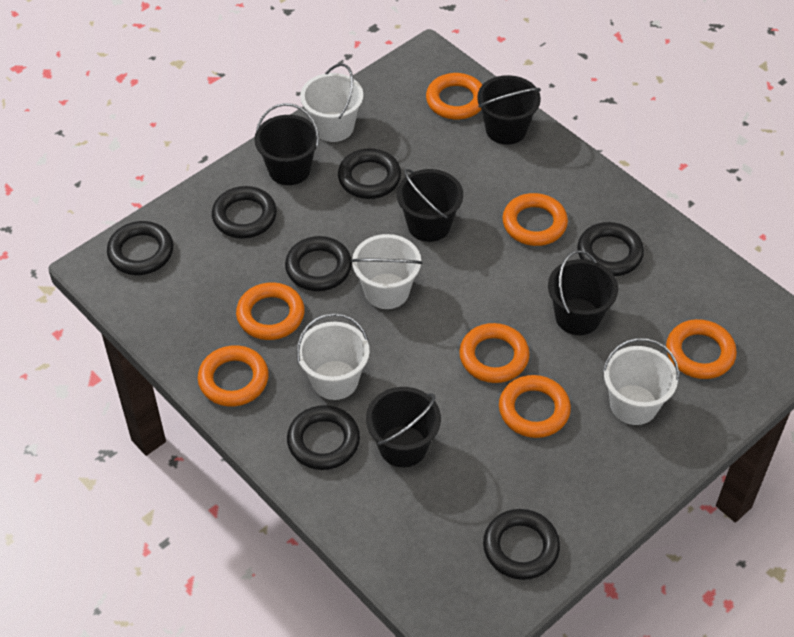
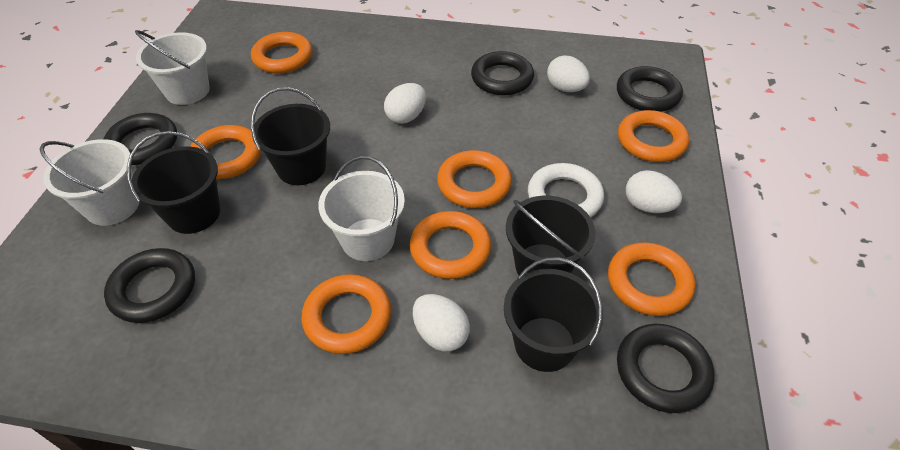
black bucket: 5 -> 4
black ring: 7 -> 5
white bucket: 4 -> 3
white egg: 0 -> 4
white ring: 0 -> 1

